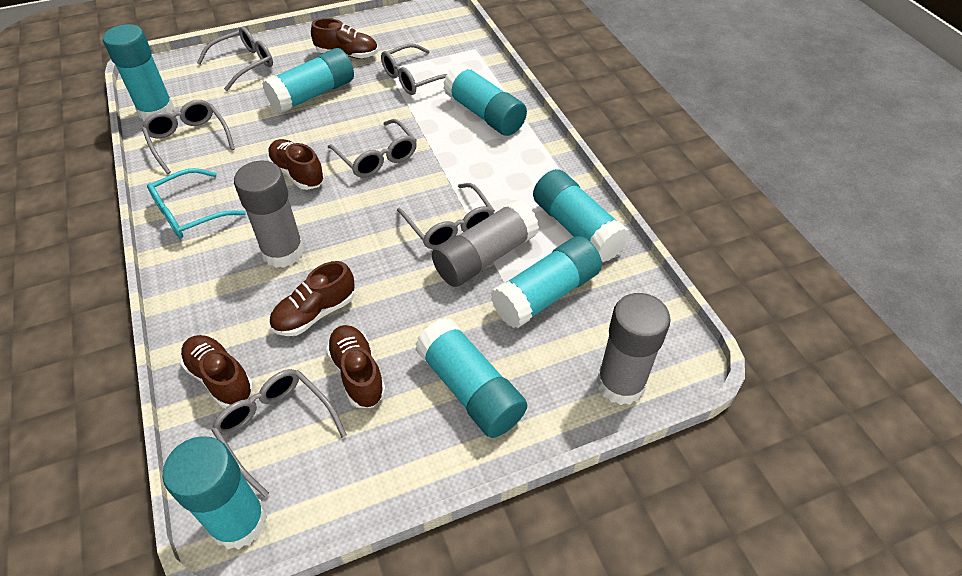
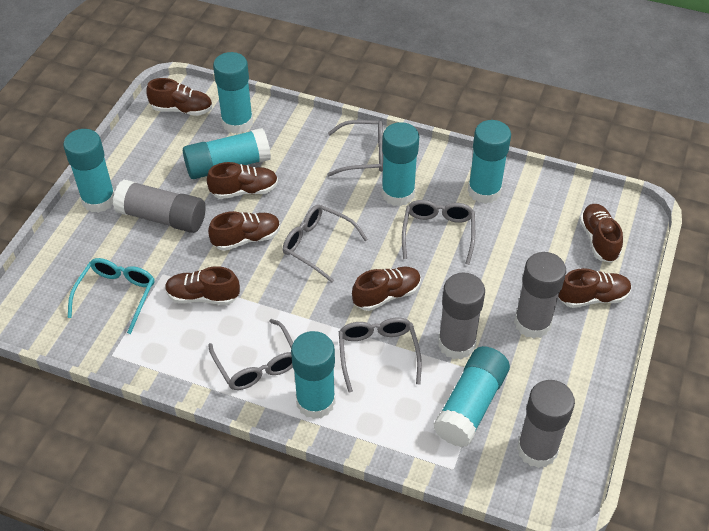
brown shoe: 5 -> 7
grey glasses: 6 -> 5
grey glue stick: 3 -> 4

